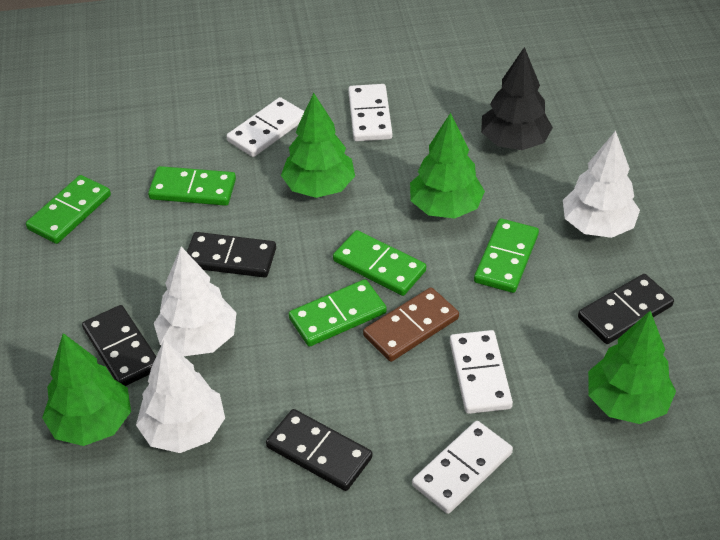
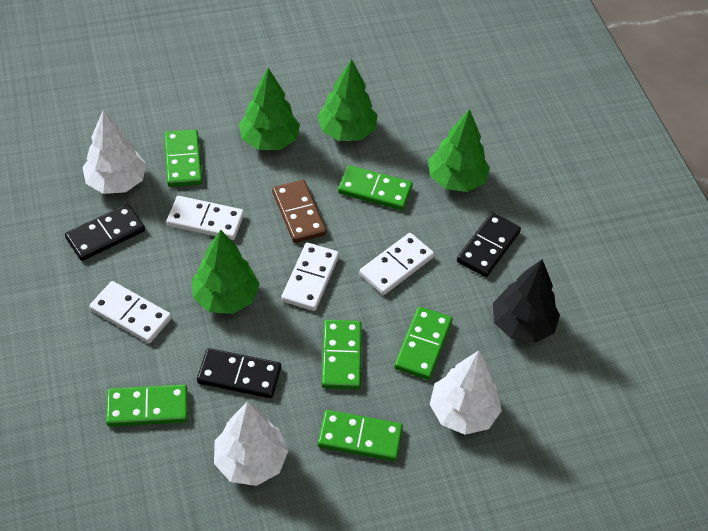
black domino: 4 -> 3
green domino: 5 -> 6

